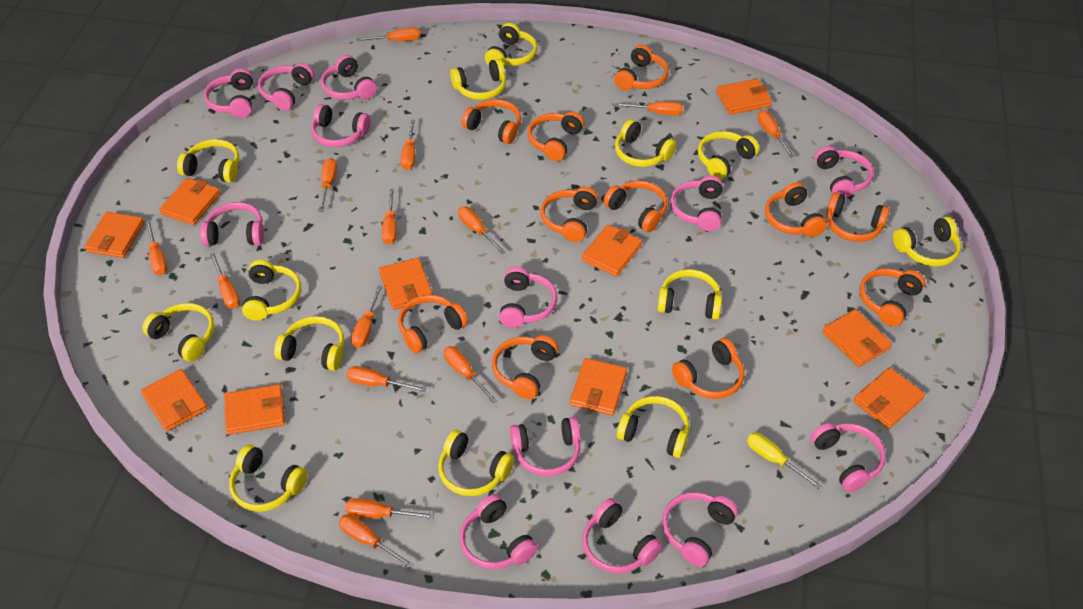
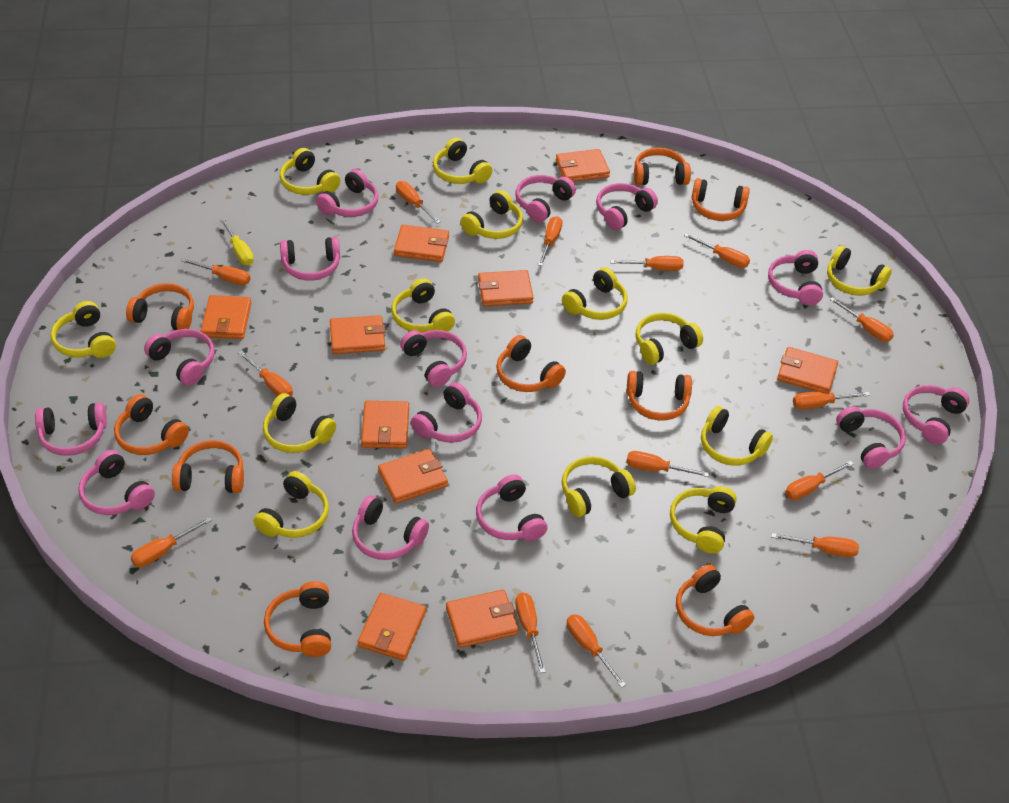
orange headphones: 11 -> 9
pink headphones: 13 -> 14

